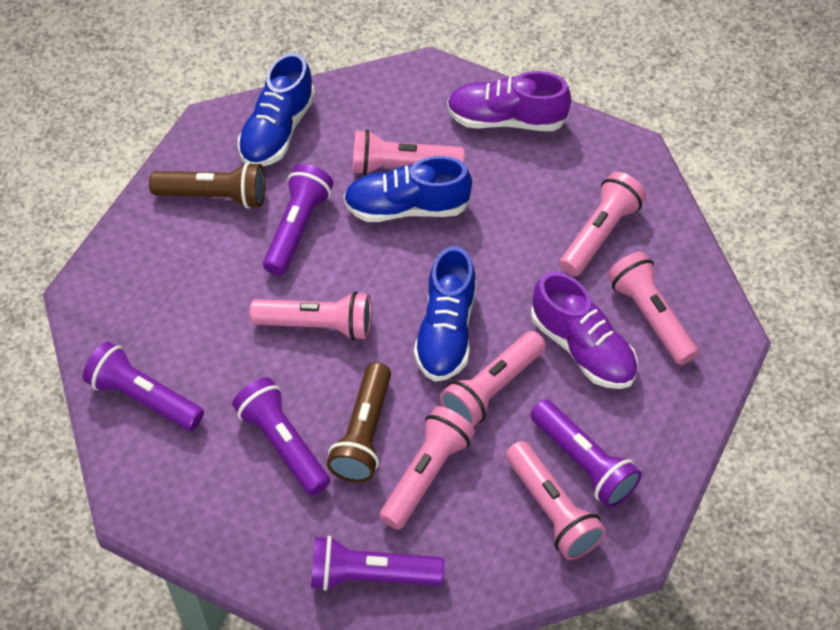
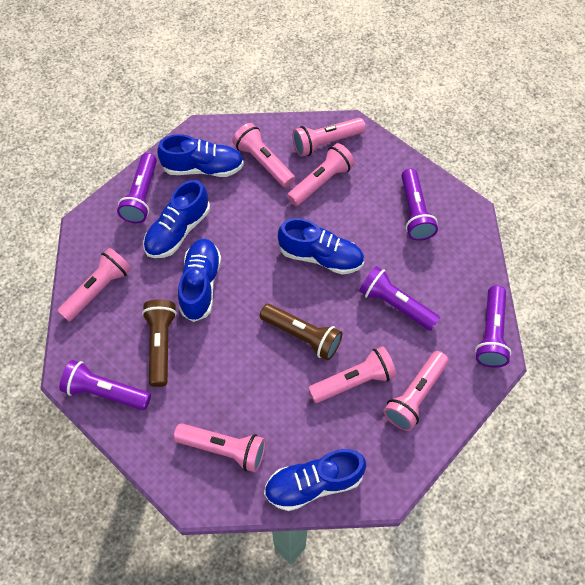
blue shoe: 3 -> 5
purple shoe: 2 -> 0

